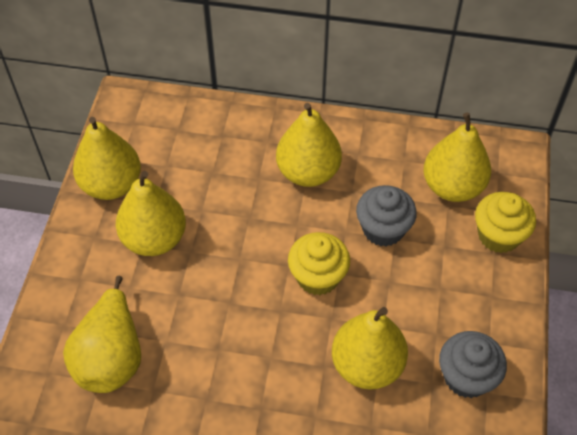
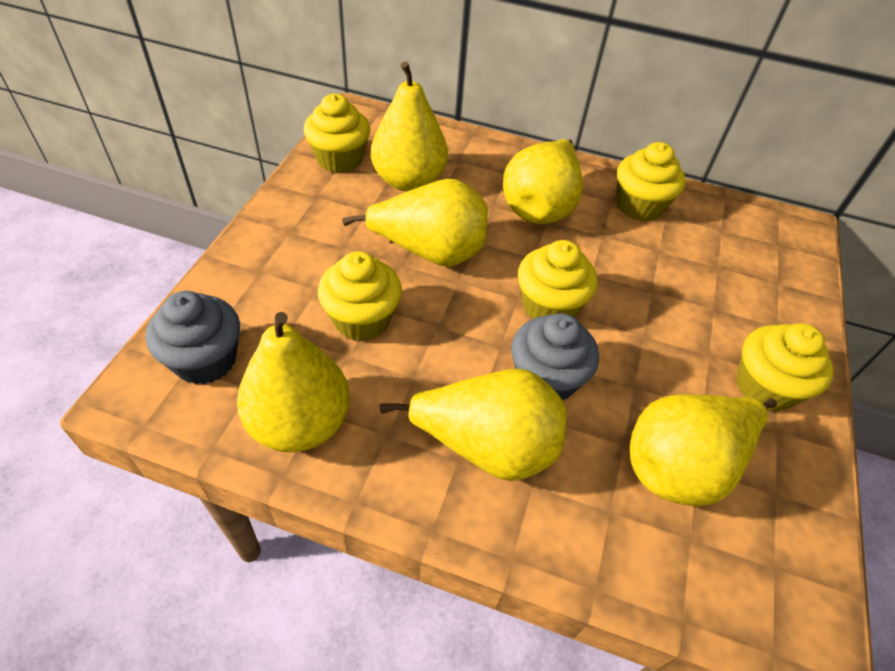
yellow cupcake: 2 -> 5

